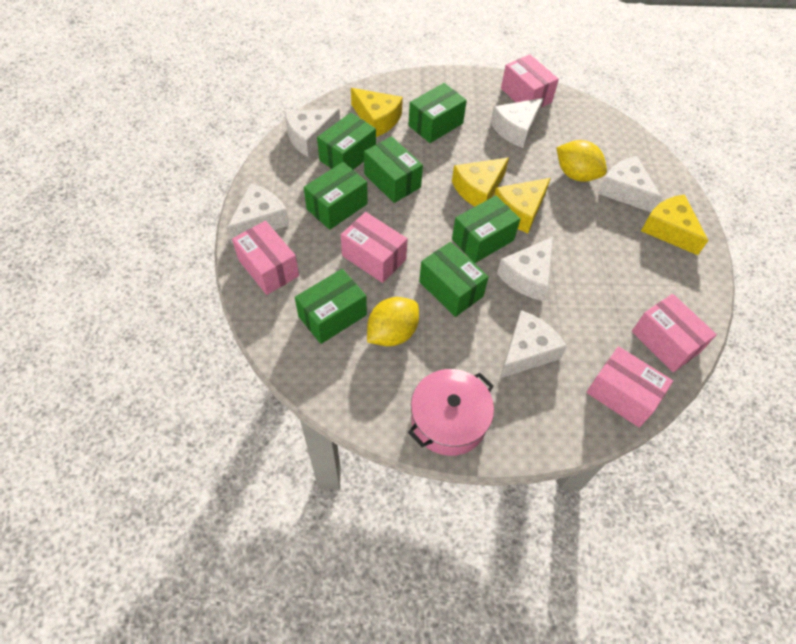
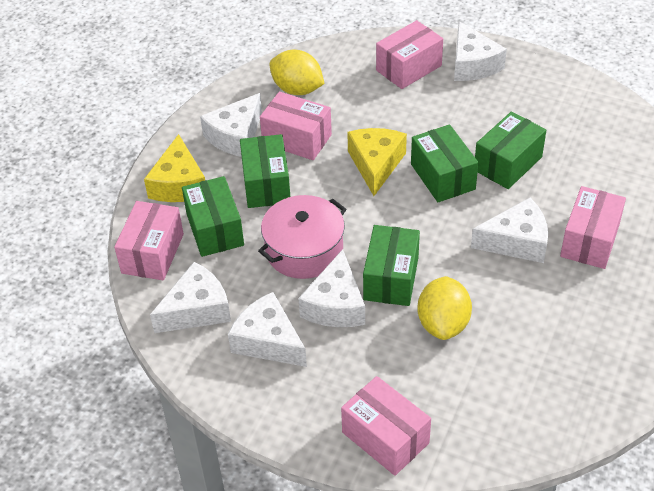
green box: 7 -> 5
yellow cheese: 4 -> 2

